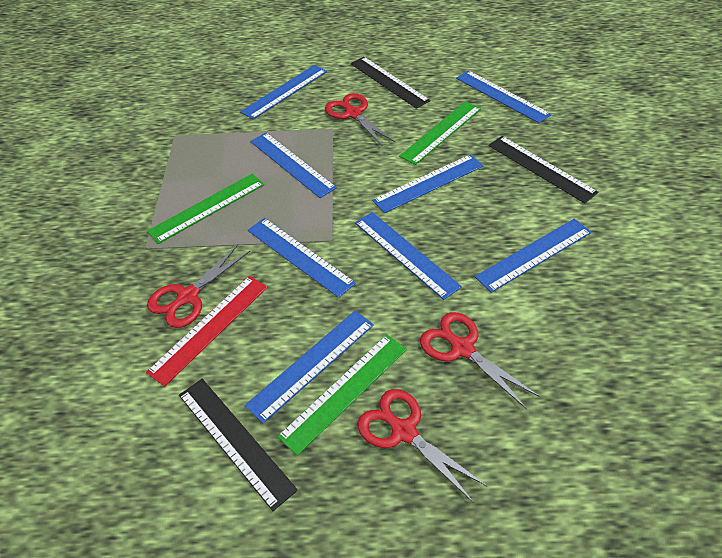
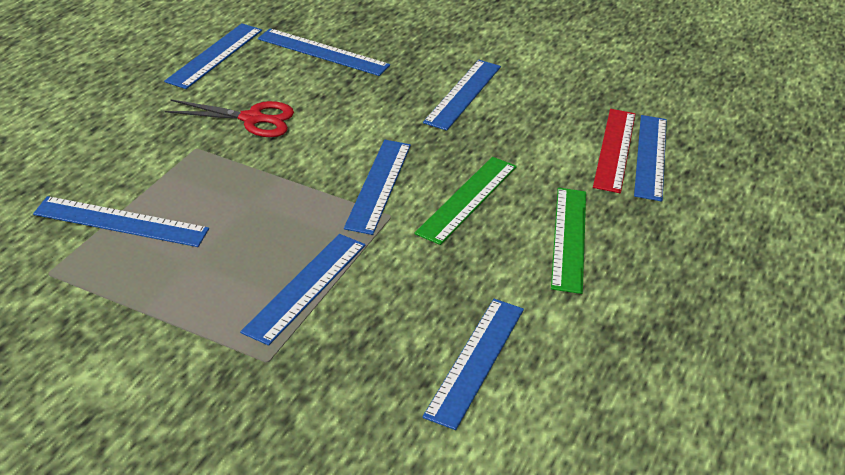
black ruler: 3 -> 0
green ruler: 3 -> 2
red scissors: 4 -> 1

